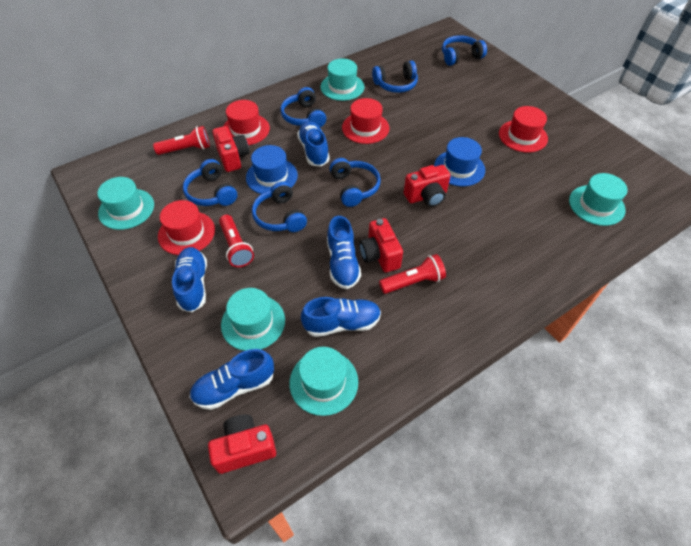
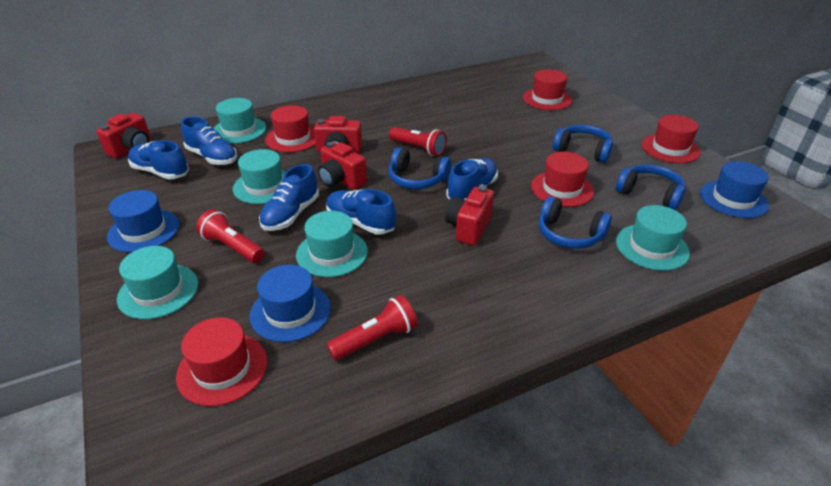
blue hat: 2 -> 3
blue headphones: 6 -> 4
red hat: 4 -> 5

